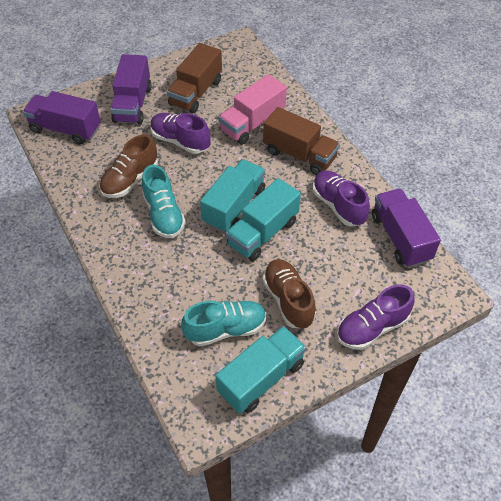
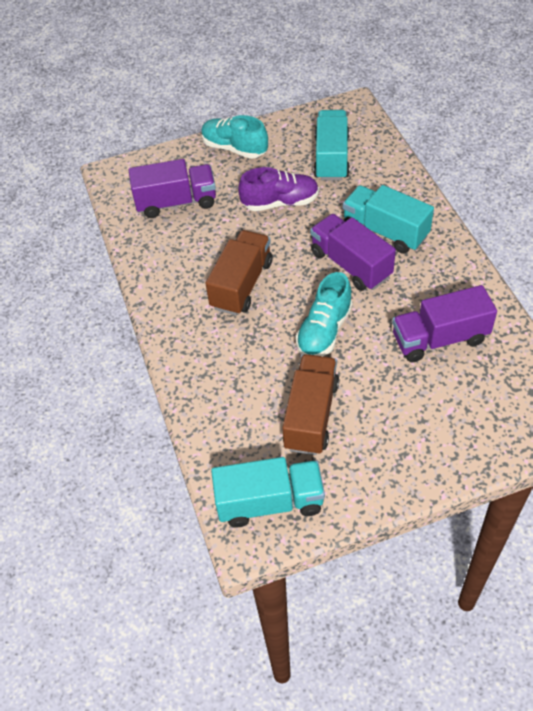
brown shoe: 2 -> 0
pink truck: 1 -> 0
purple shoe: 3 -> 1

